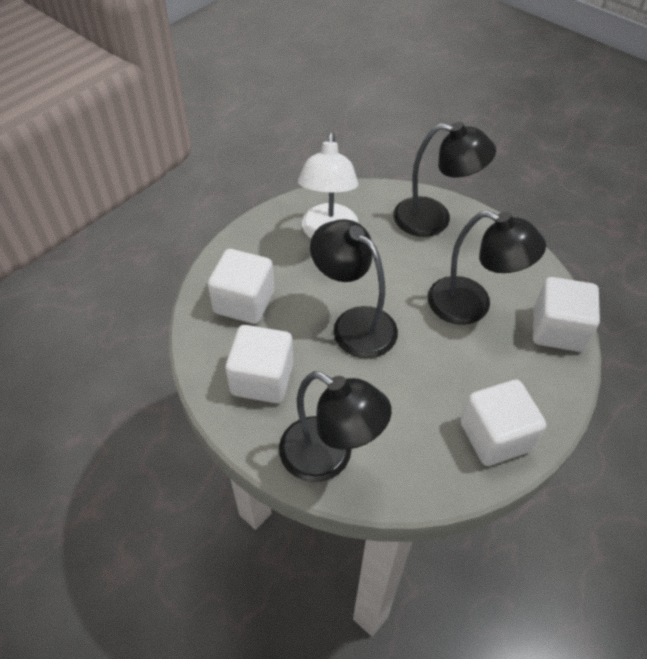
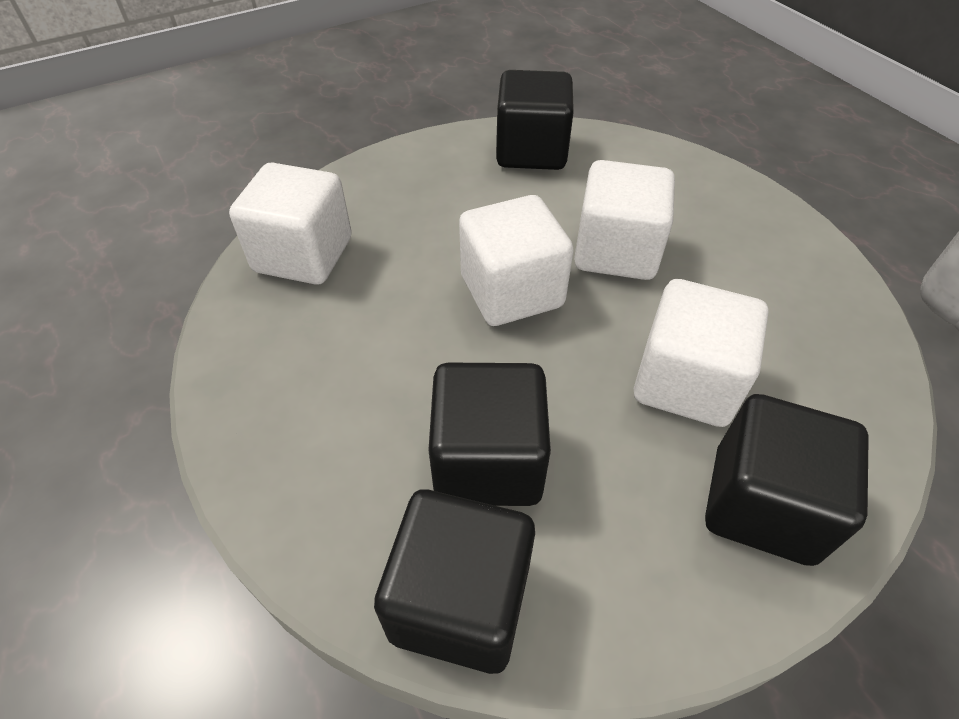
black cube: 0 -> 4
black lamp: 4 -> 0
white lamp: 1 -> 0

